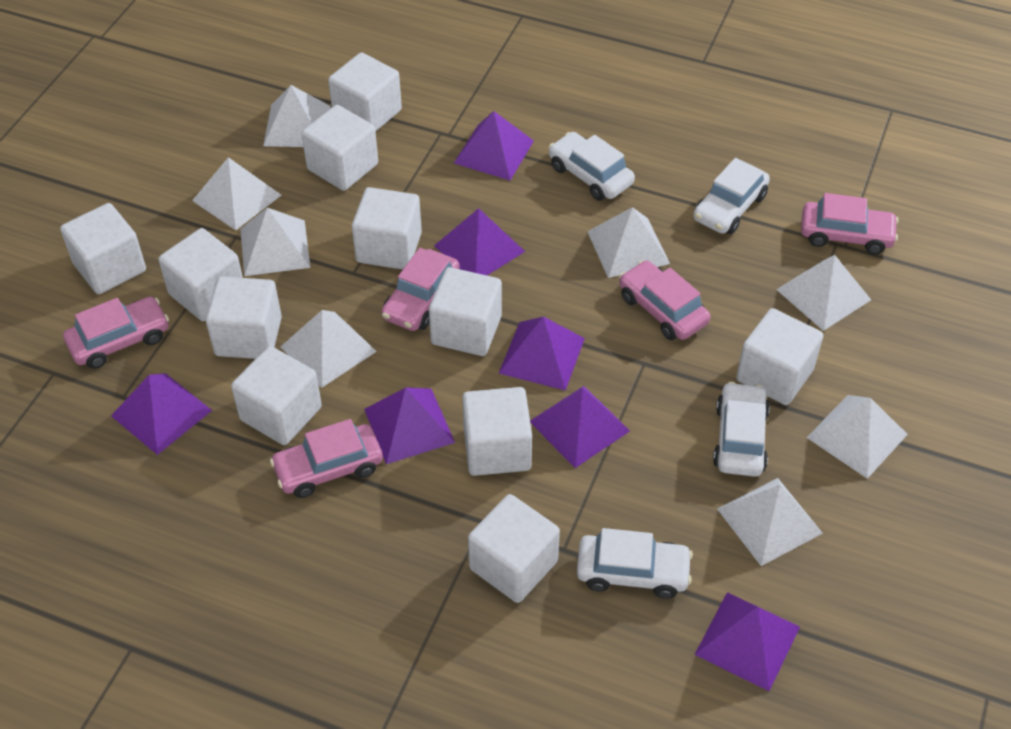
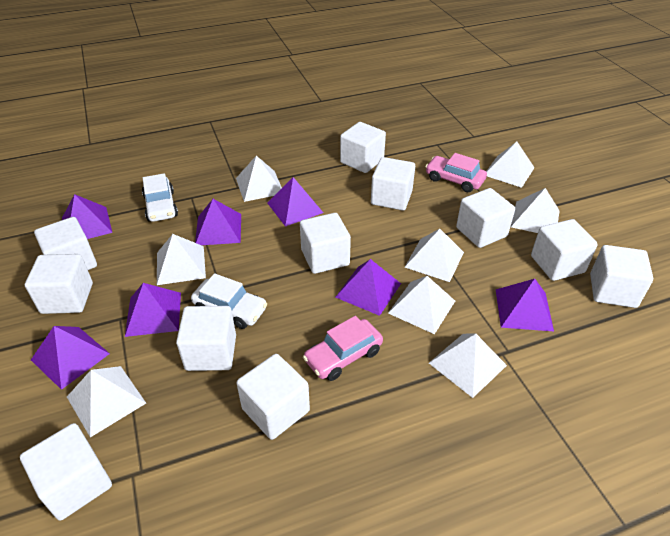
pink car: 5 -> 2
white car: 4 -> 2

